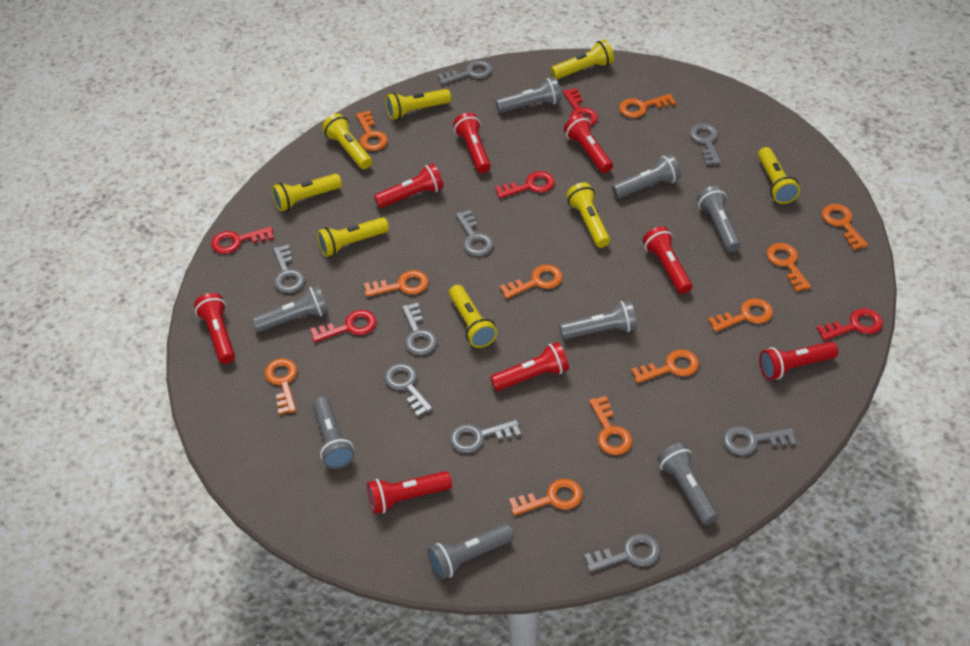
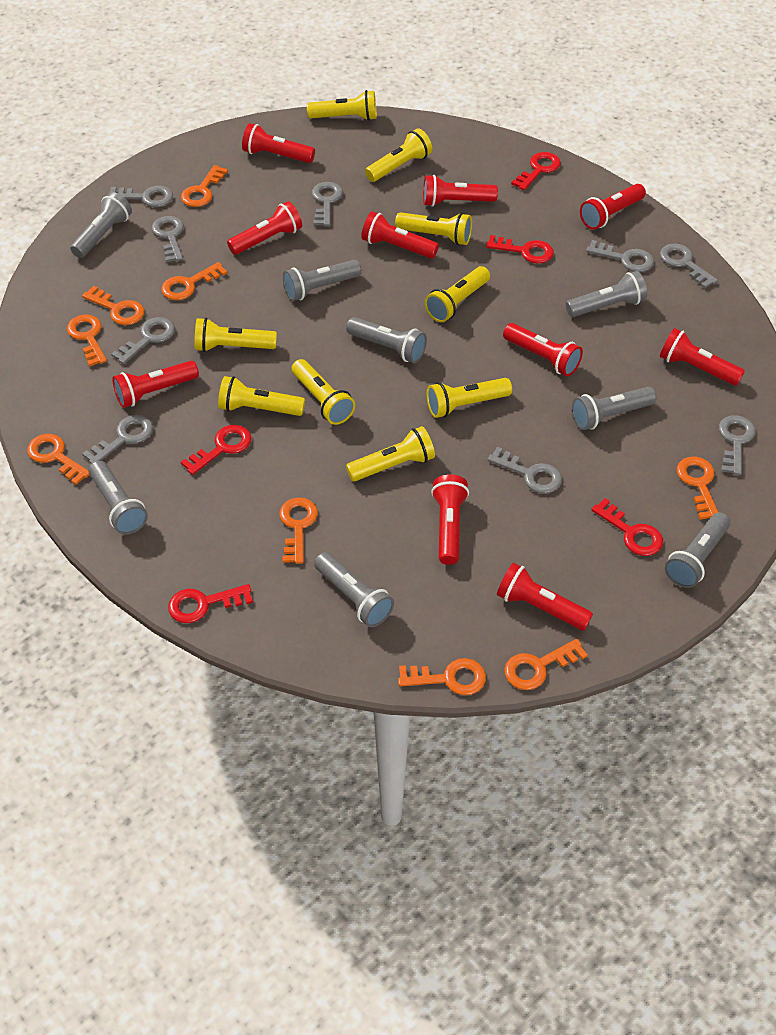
orange key: 11 -> 9
red flashlight: 8 -> 10
yellow flashlight: 8 -> 9

